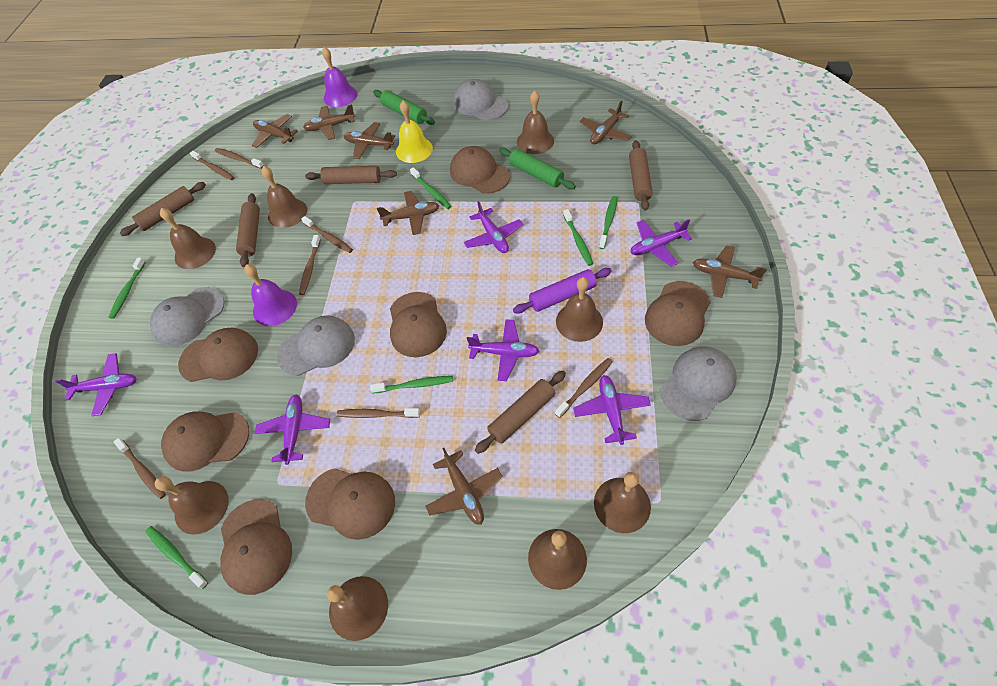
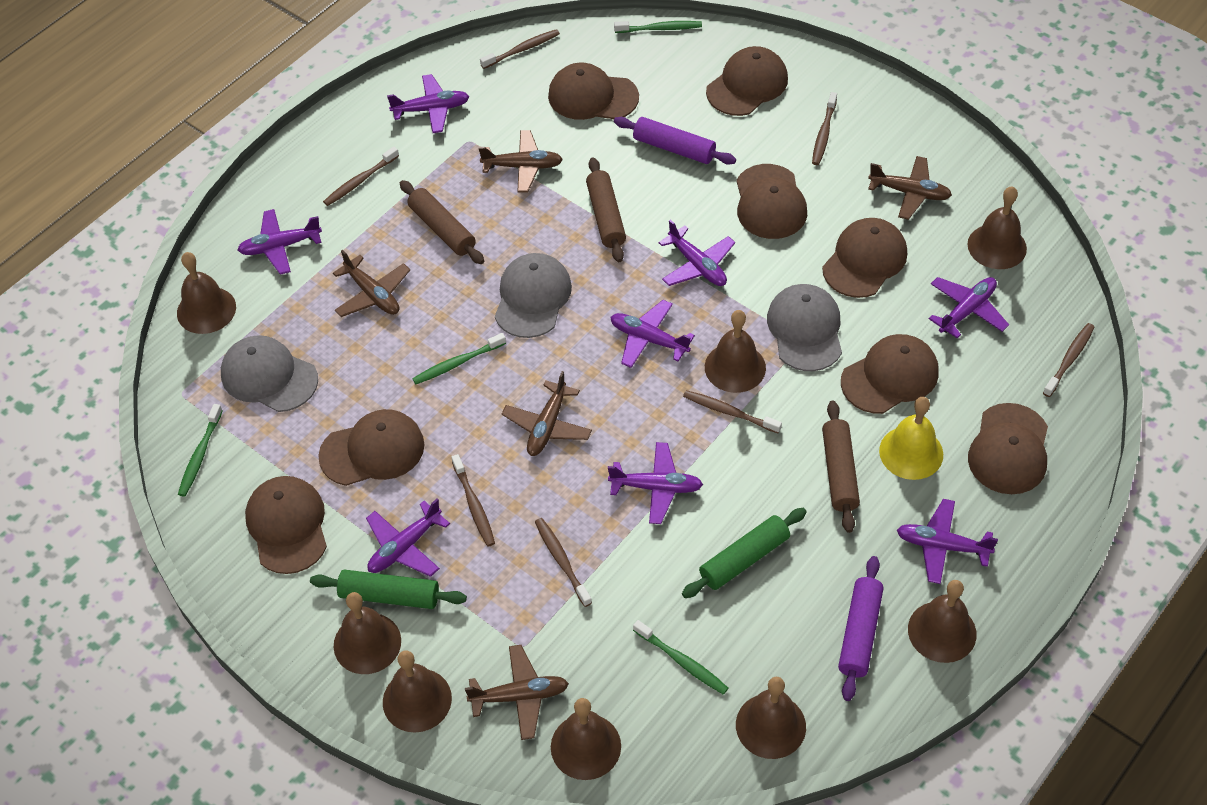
brown cap: 7 -> 8
brown plane: 7 -> 5
brown rolling pin: 5 -> 3
green toothbrush: 6 -> 4
grey cap: 4 -> 3
purple bell: 2 -> 0
purple plane: 6 -> 8
purple rolling pin: 1 -> 2

